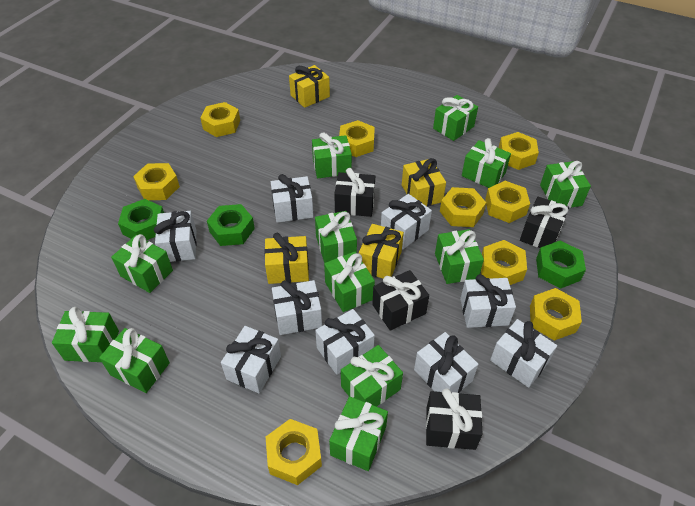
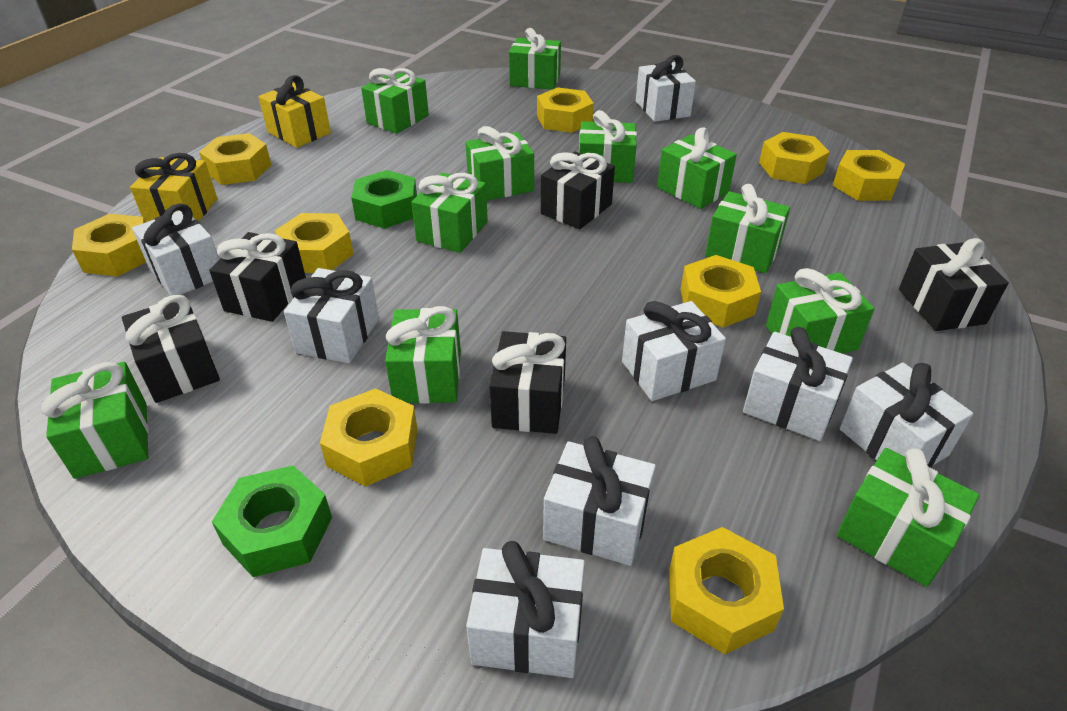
black gift: 4 -> 5
green gift: 12 -> 11
green nut: 3 -> 2
white gift: 9 -> 8
yellow gift: 4 -> 2

